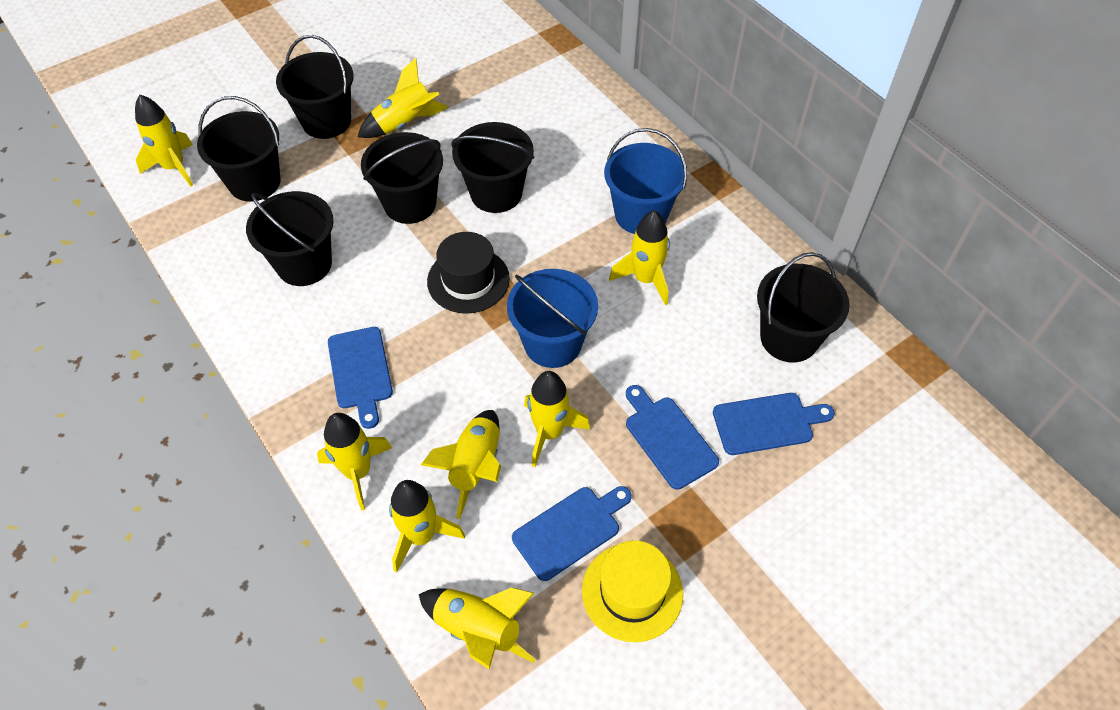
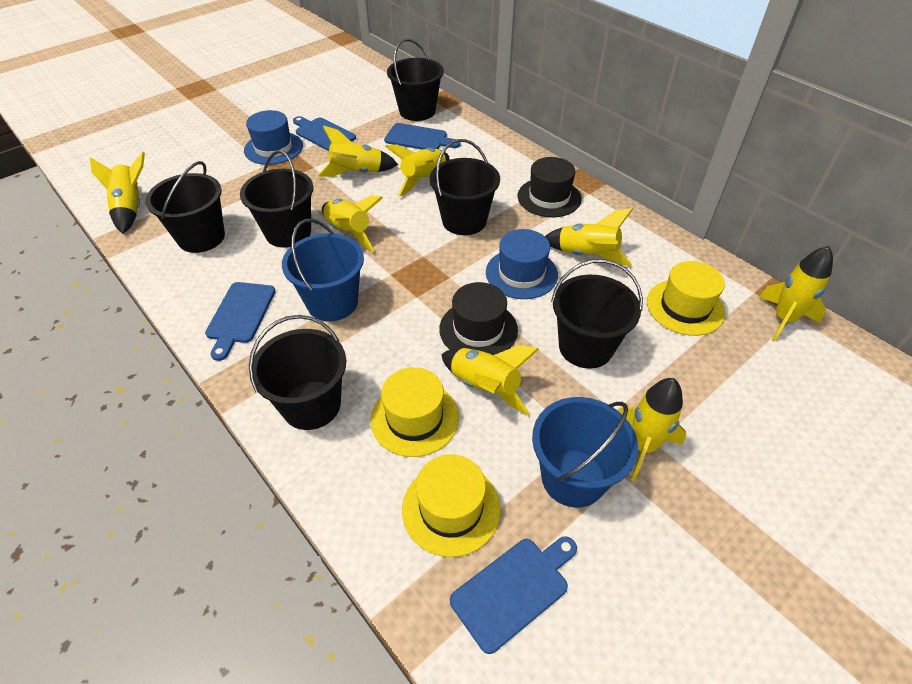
black hat: 1 -> 2
blue hat: 0 -> 2
yellow hat: 1 -> 3

